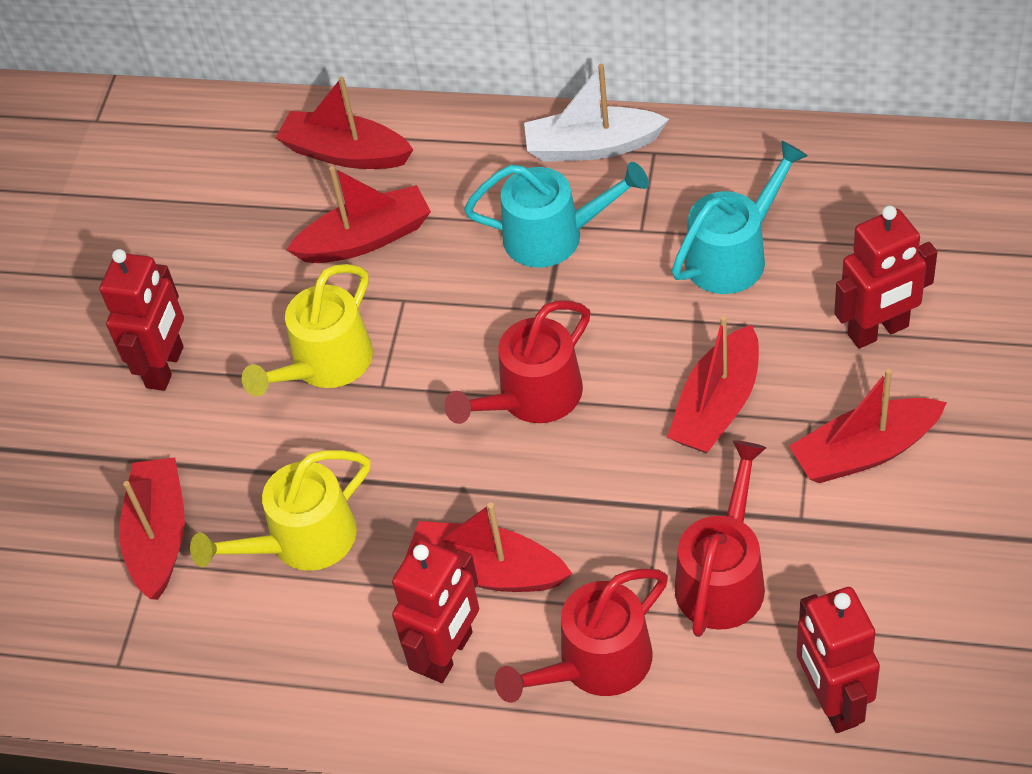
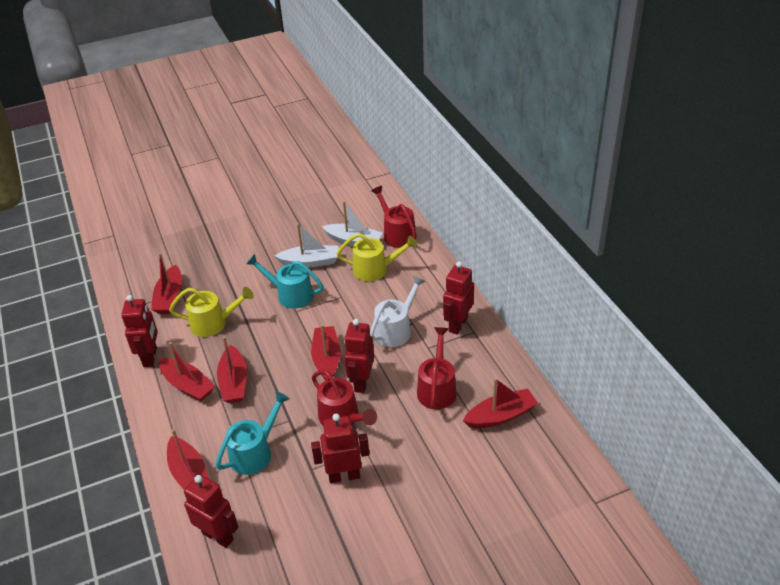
red robot: 4 -> 5
white boat: 1 -> 2
white watering can: 0 -> 1

